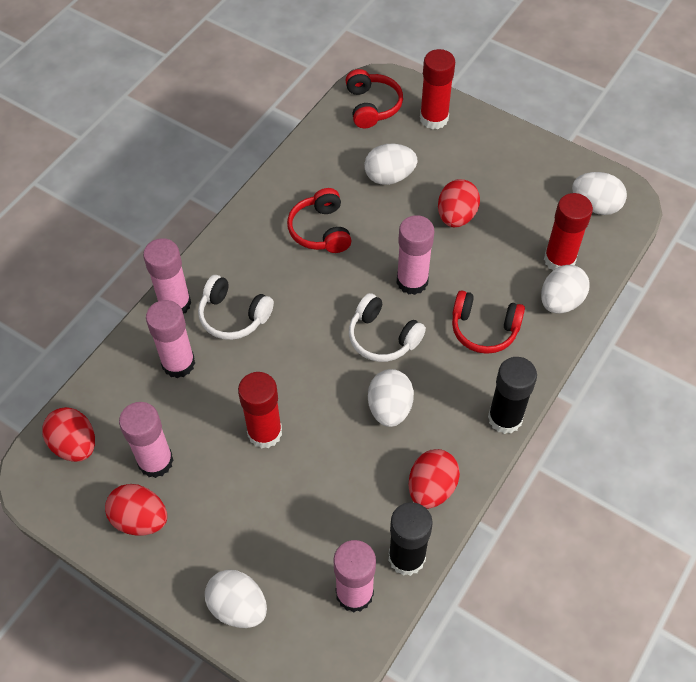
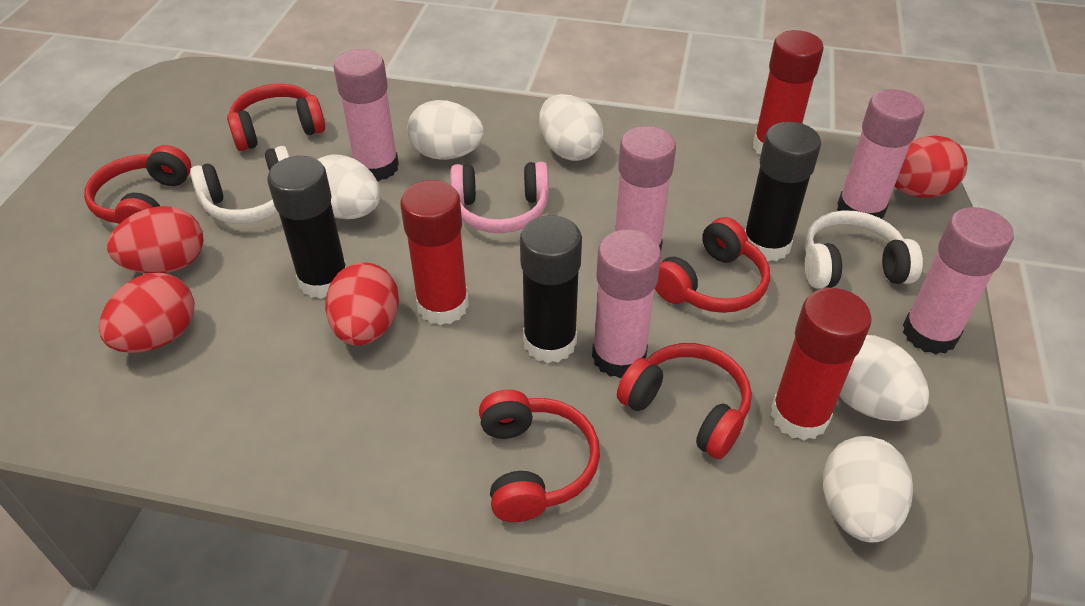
black glue stick: 2 -> 3
pink headphones: 0 -> 1
red headphones: 3 -> 5

